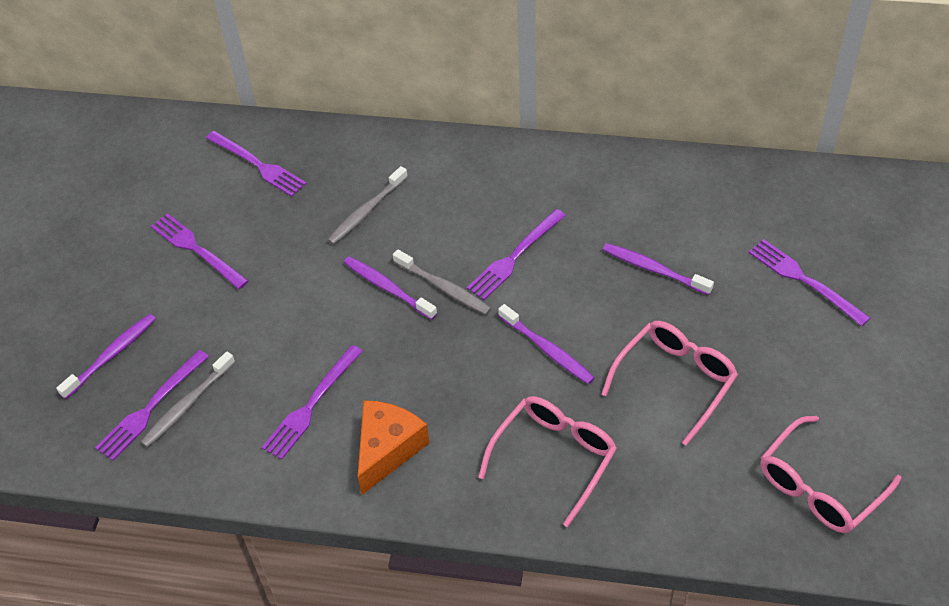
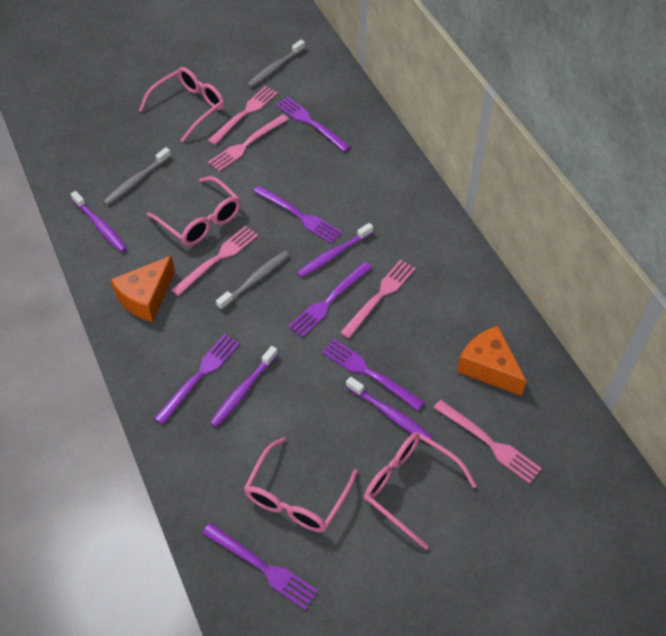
orange cheese: 1 -> 2
pink fork: 0 -> 5
pink glasses: 3 -> 4

